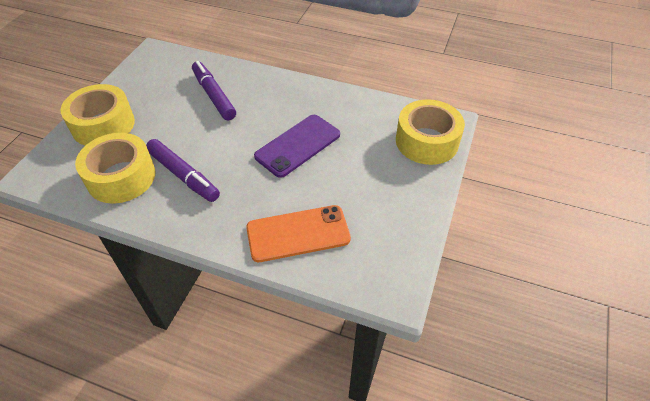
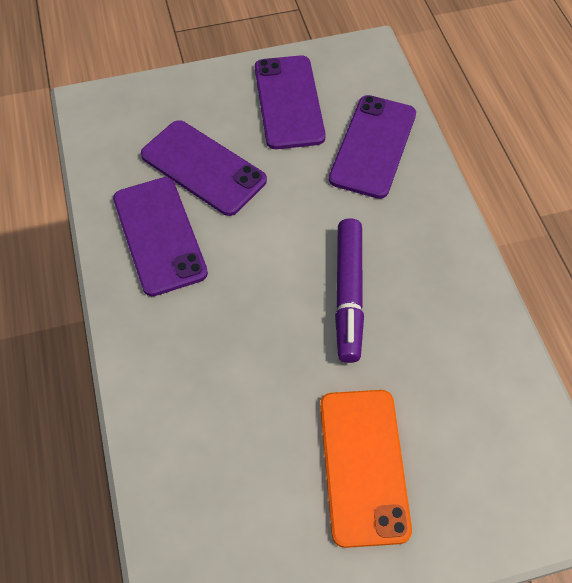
purple marker: 2 -> 1
purple phone: 1 -> 4
yellow tape: 3 -> 0

